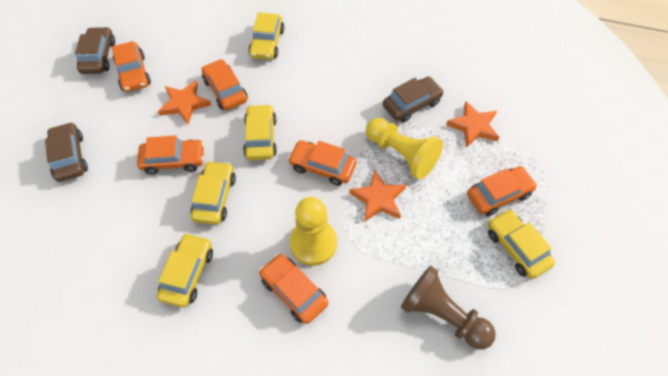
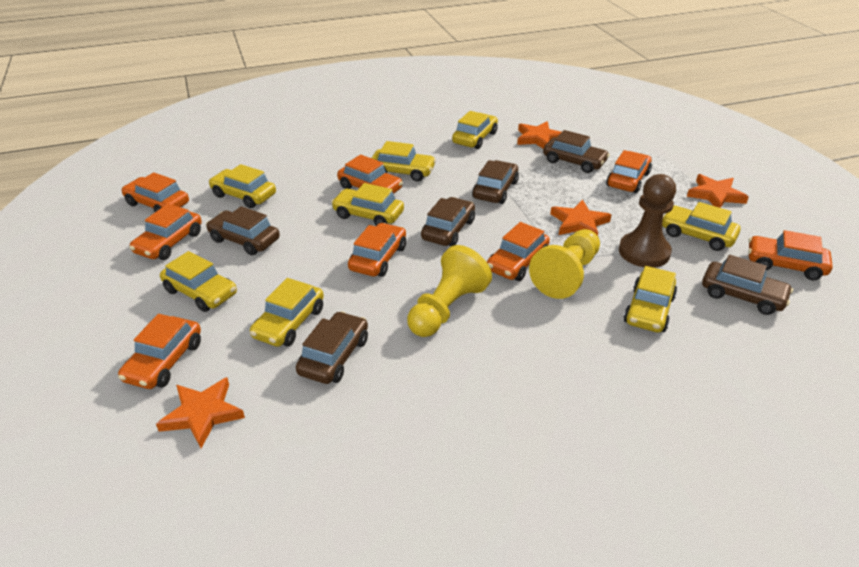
brown car: 3 -> 6
orange car: 6 -> 8
orange star: 3 -> 4
yellow car: 5 -> 8

